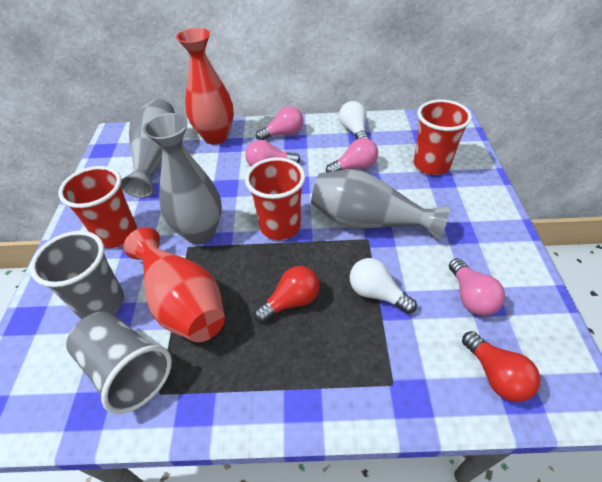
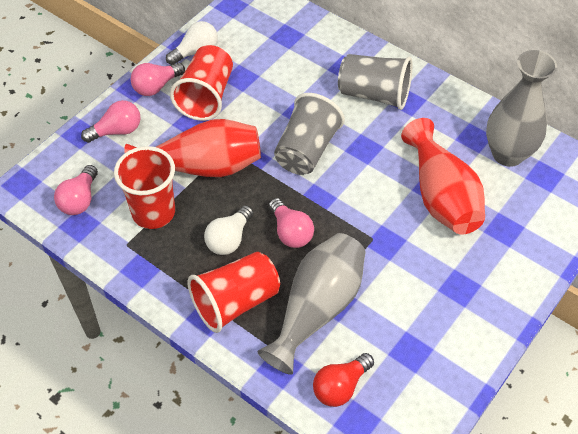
grey vase: 3 -> 2
red light bulb: 2 -> 1

